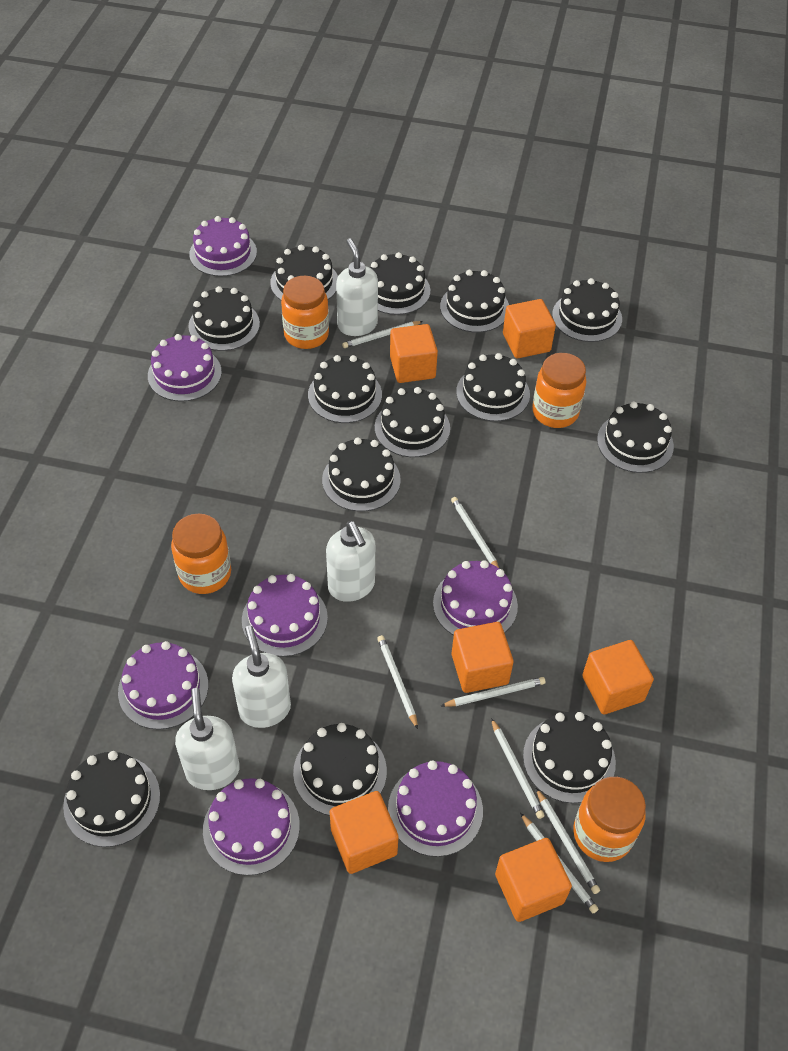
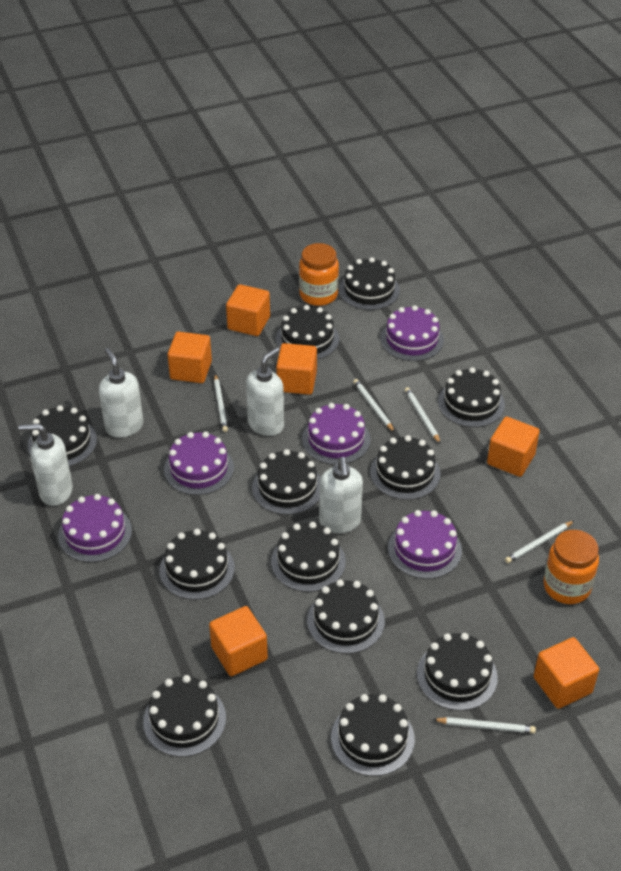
black cake: 13 -> 12
orange jar: 4 -> 2
purple cake: 7 -> 5
white pencil: 7 -> 5

